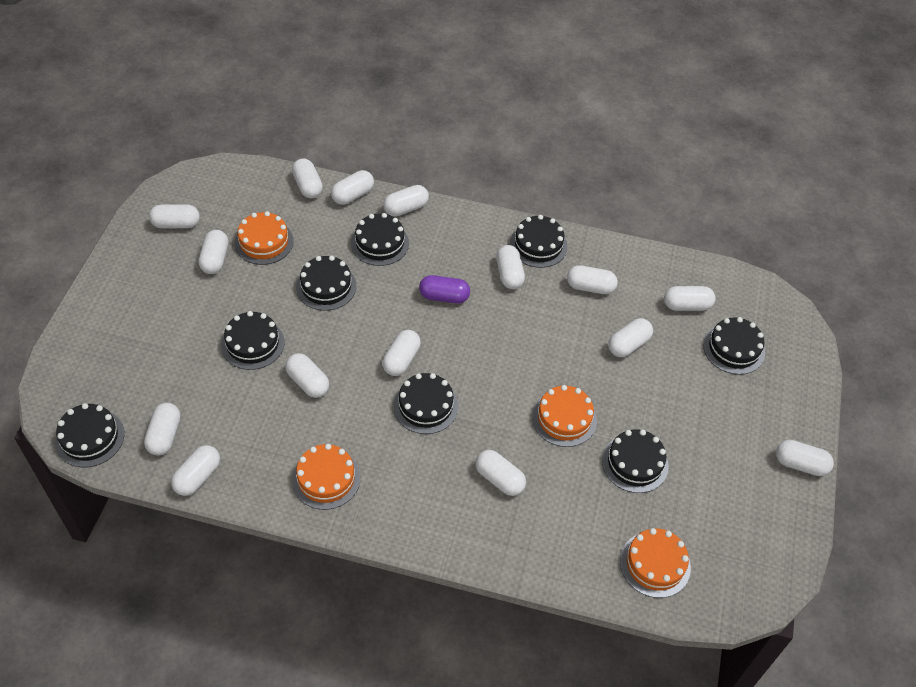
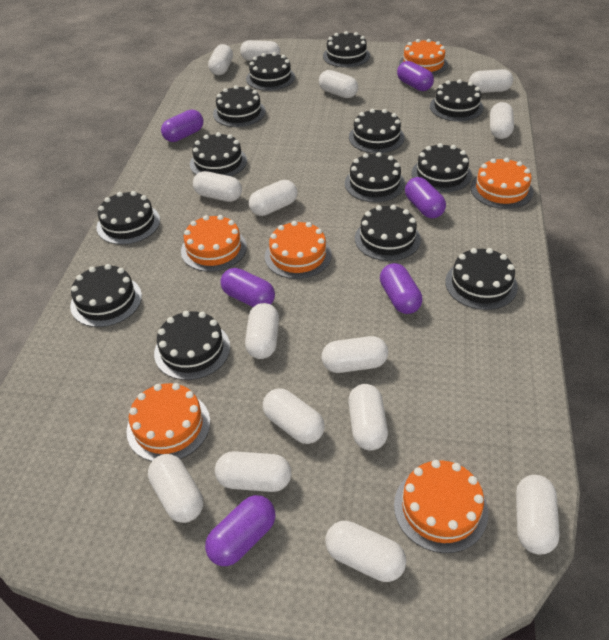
black cake: 8 -> 13
orange cake: 4 -> 6
purple capsule: 1 -> 6

